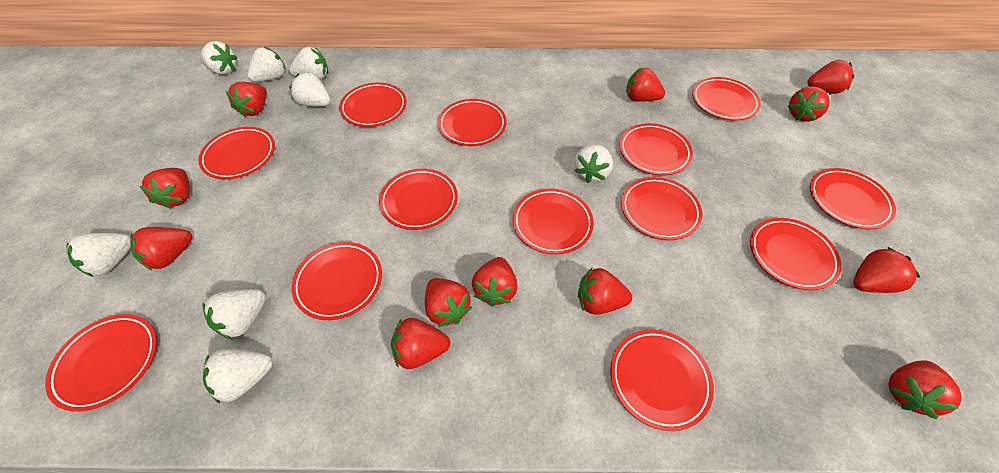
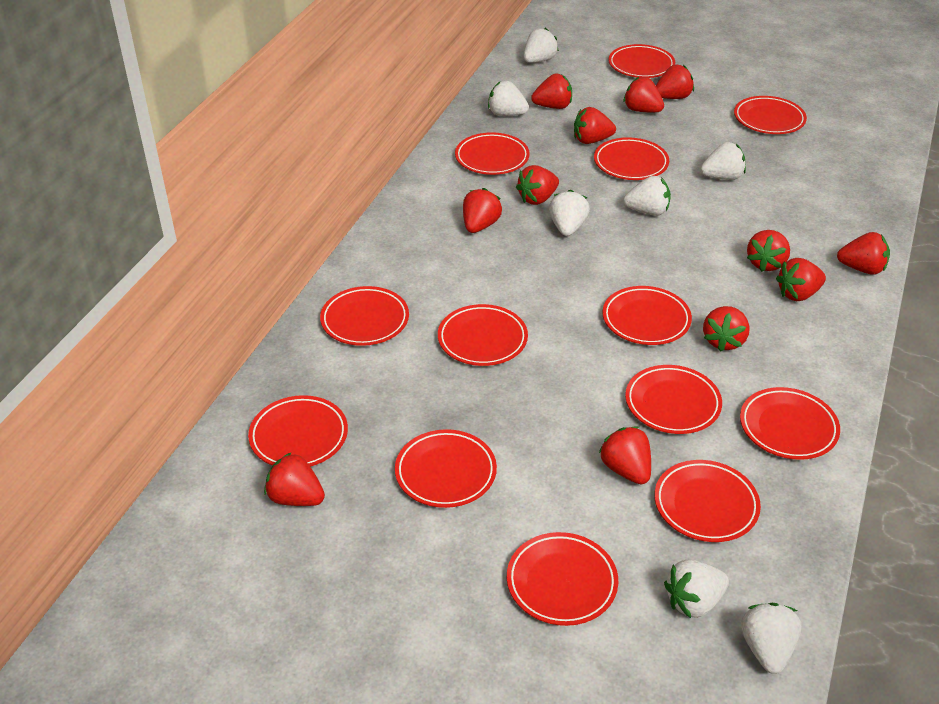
white strawberry: 8 -> 7

